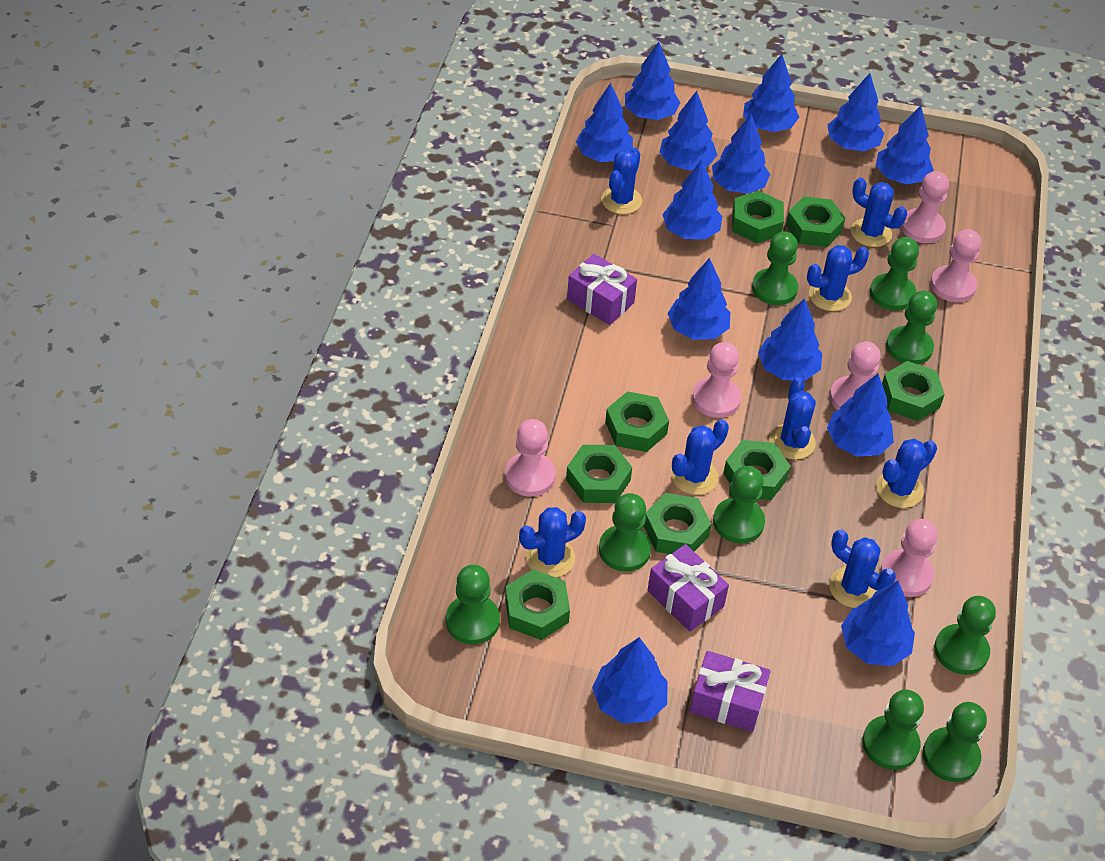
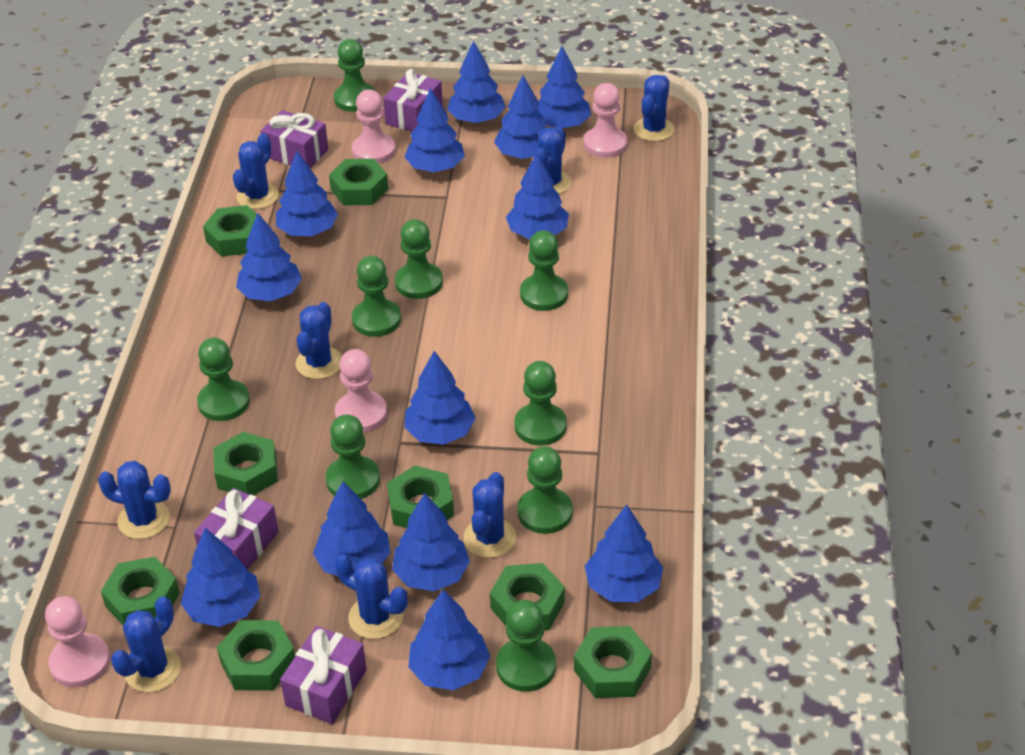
pink pawn: 6 -> 4
purple gift: 3 -> 4

